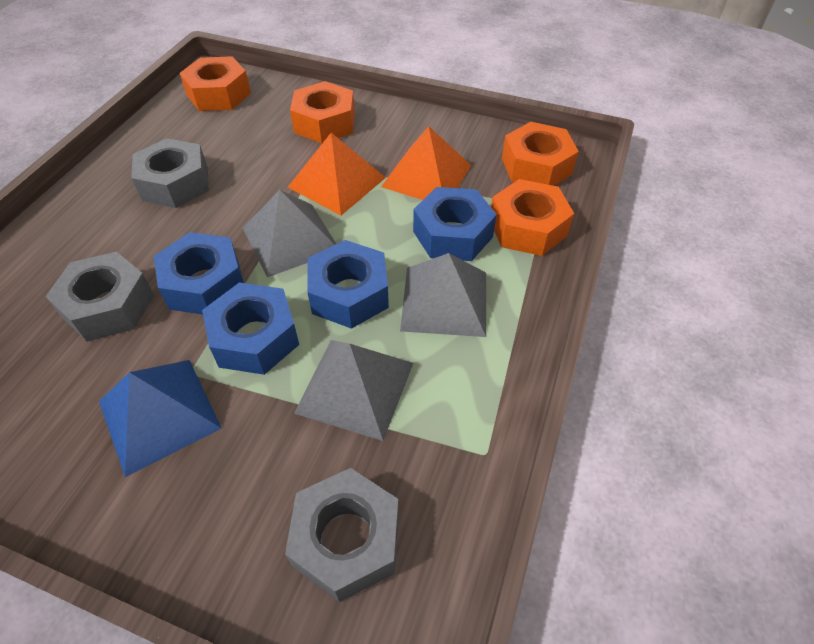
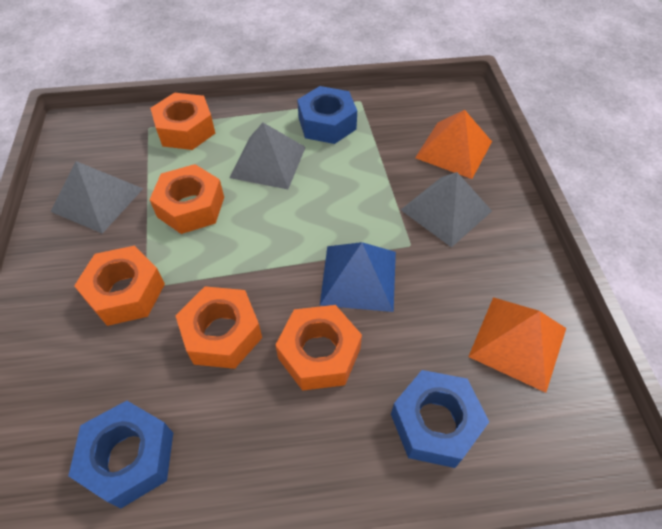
blue nut: 4 -> 3
grey nut: 3 -> 0
orange nut: 4 -> 5

